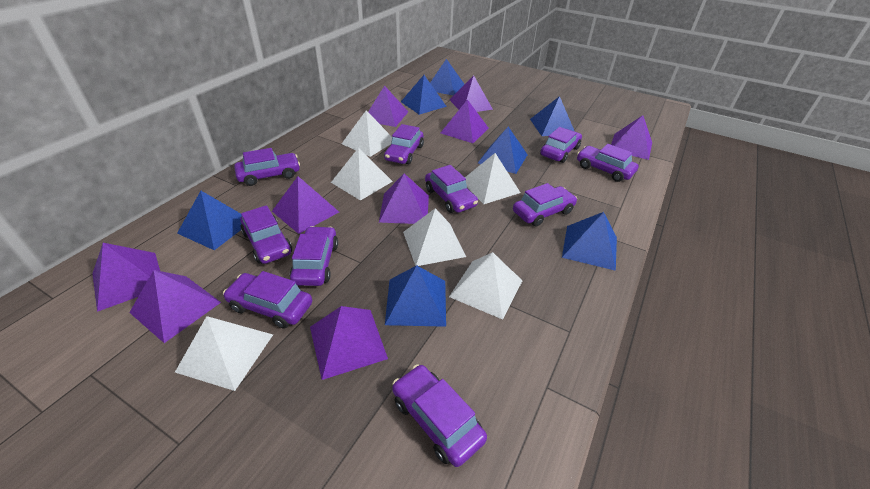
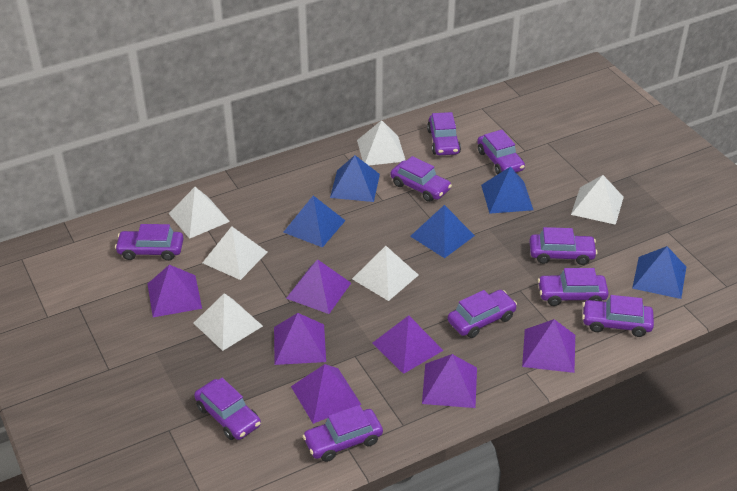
blue pyramid: 7 -> 5
purple pyramid: 9 -> 7

